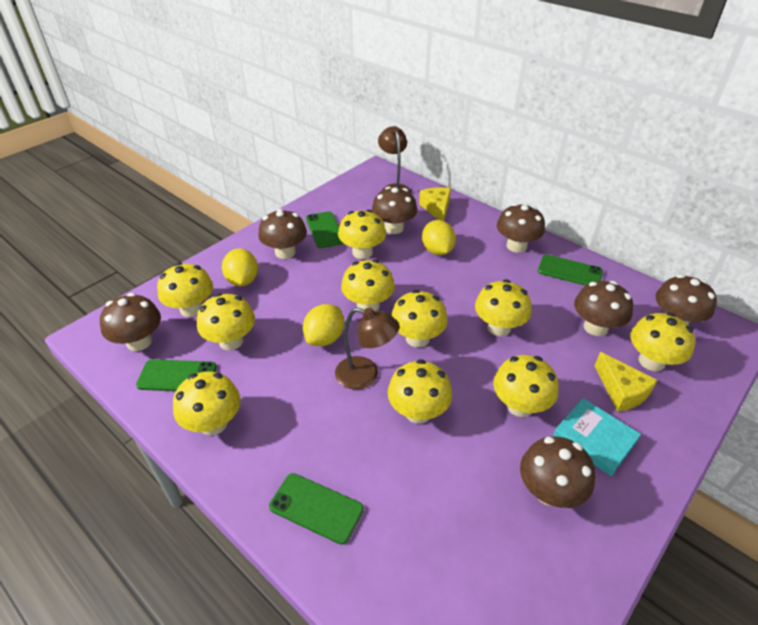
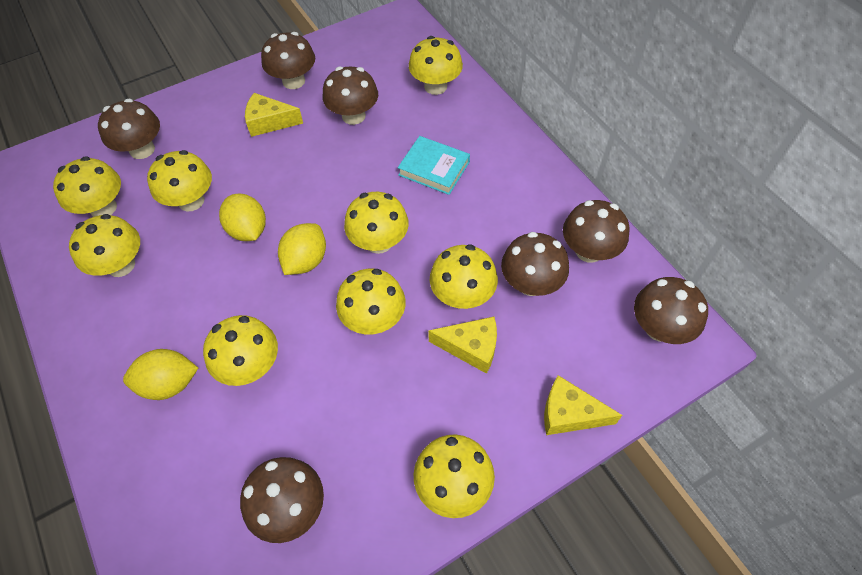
brown lamp: 2 -> 0
green phone: 4 -> 0
yellow cheese: 2 -> 3
yellow mushroom: 10 -> 9

